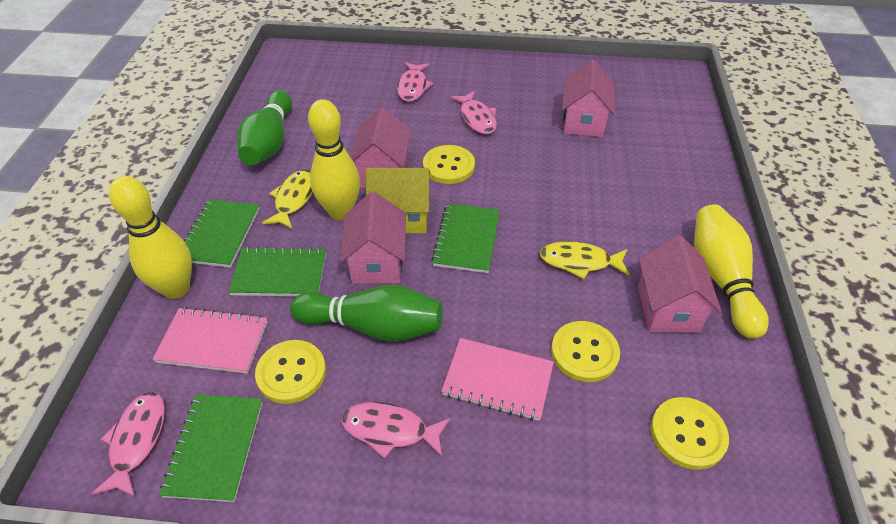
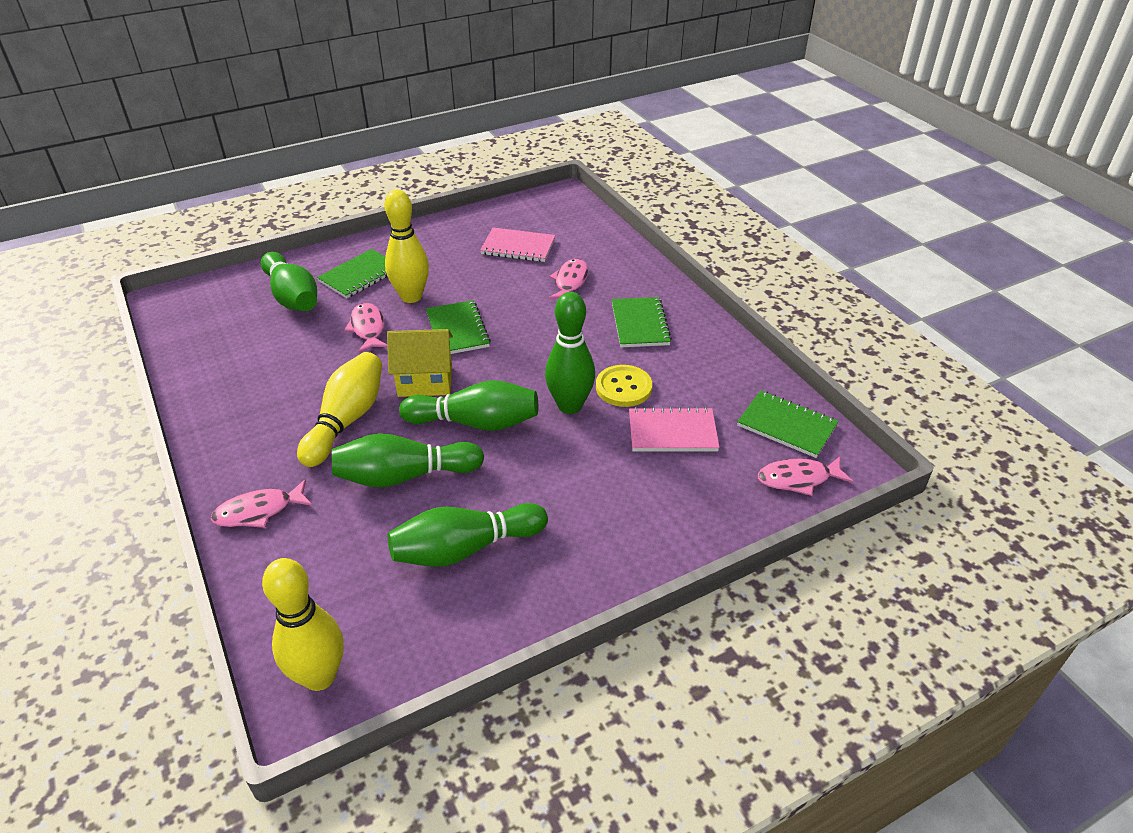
green bowling pin: 2 -> 5
pink house: 4 -> 0
yellow button: 4 -> 1
yellow fish: 2 -> 0

